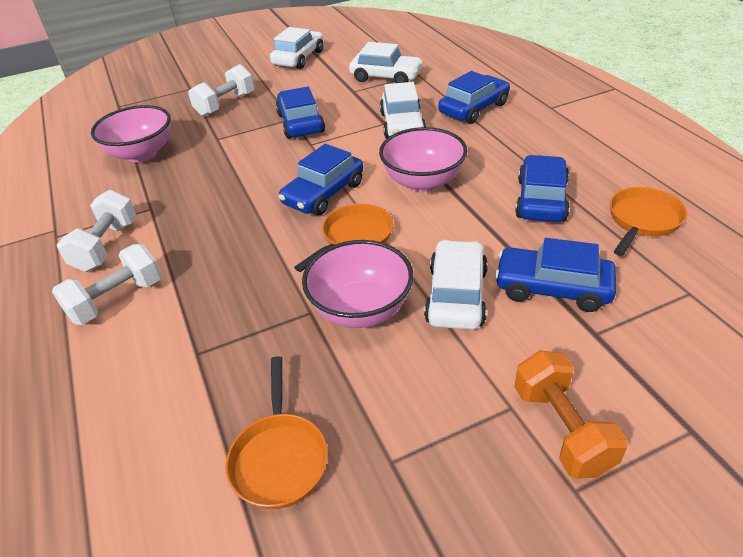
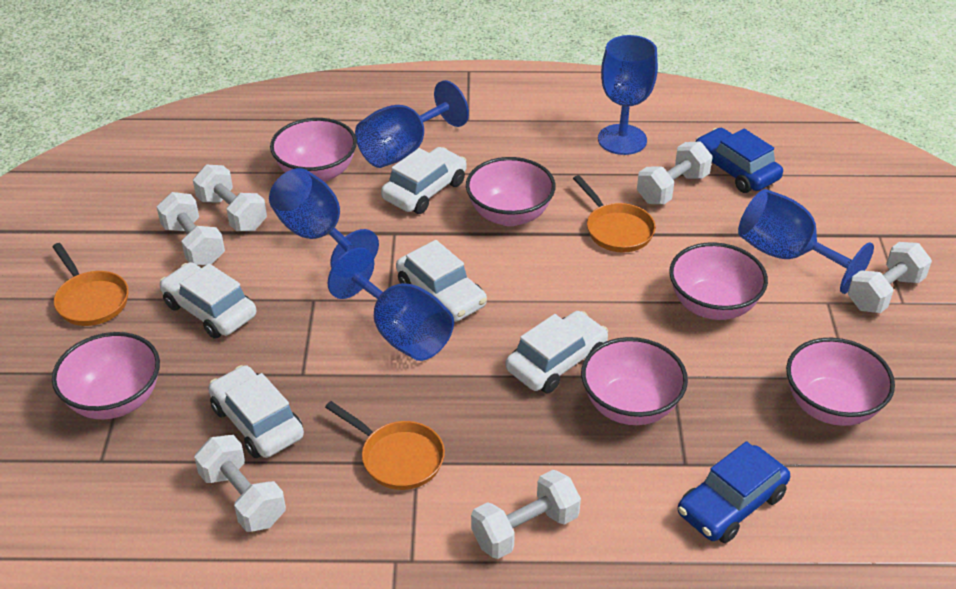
blue car: 5 -> 2
blue goblet: 0 -> 5
orange dumbbell: 1 -> 0
pink bowl: 3 -> 6
white car: 4 -> 5
white dumbbell: 3 -> 6

